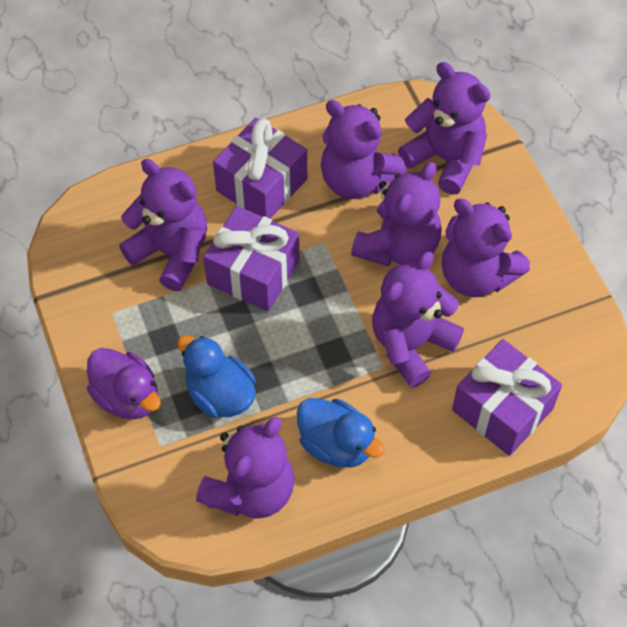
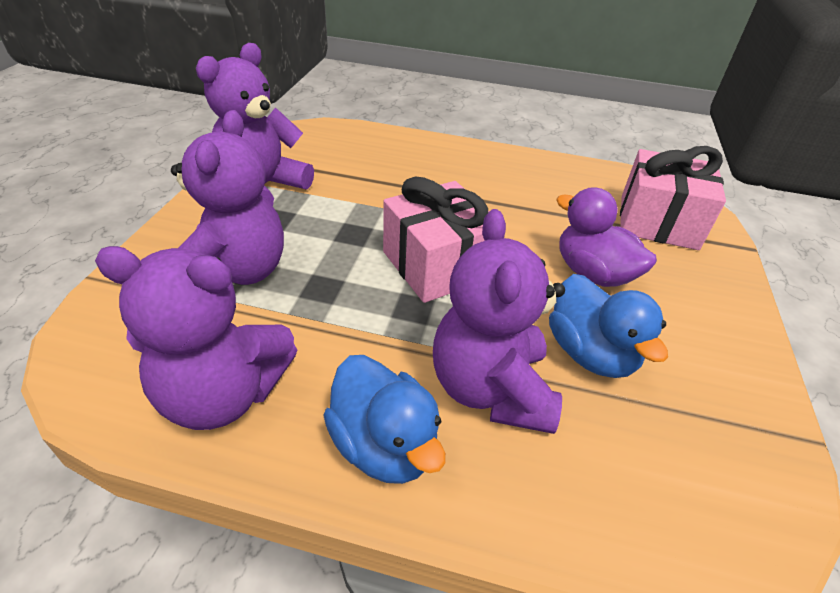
pink gift: 0 -> 2
purple gift: 3 -> 0
purple teddy bear: 7 -> 4

